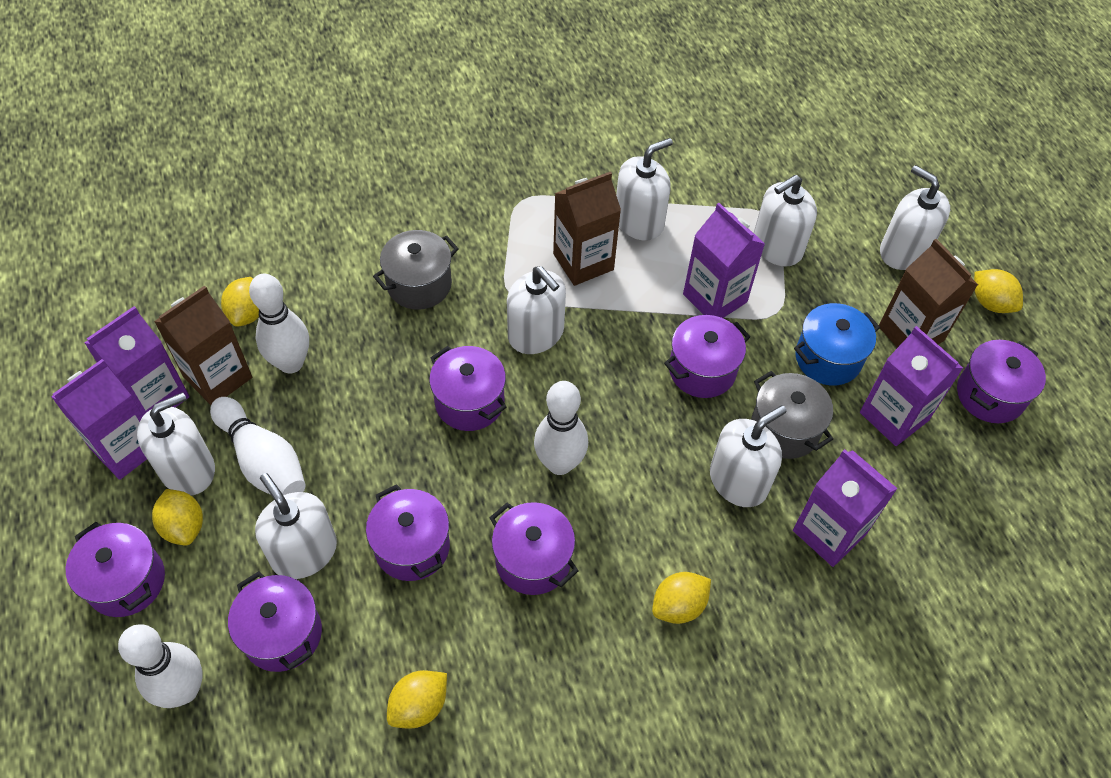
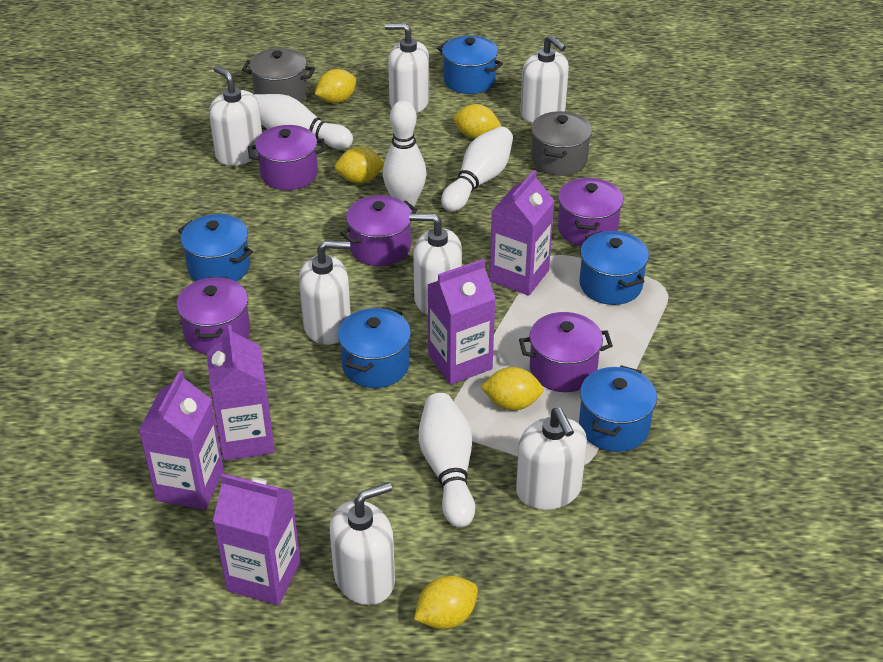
blue pot: 1 -> 5
brown carton: 3 -> 0
purple pot: 7 -> 5

